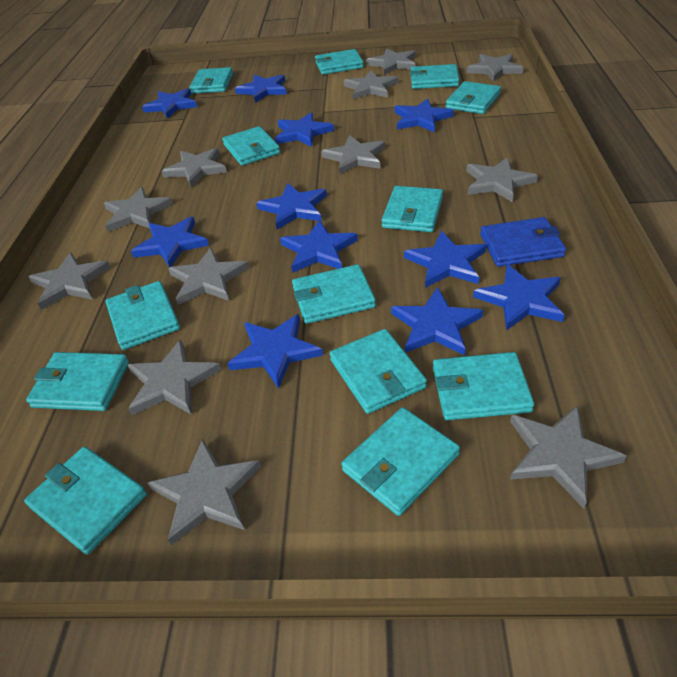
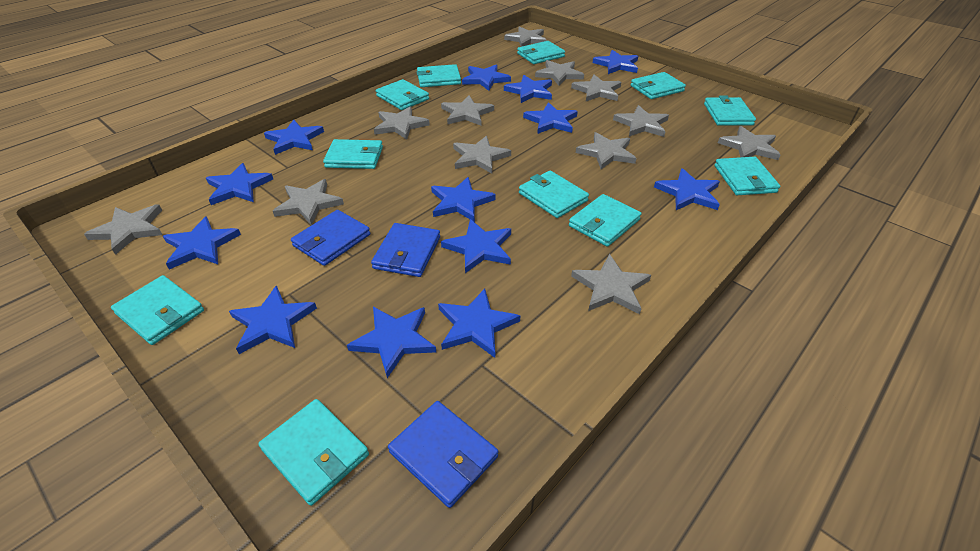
blue star: 11 -> 13
blue wallet: 1 -> 3
turquoise wallet: 13 -> 11

